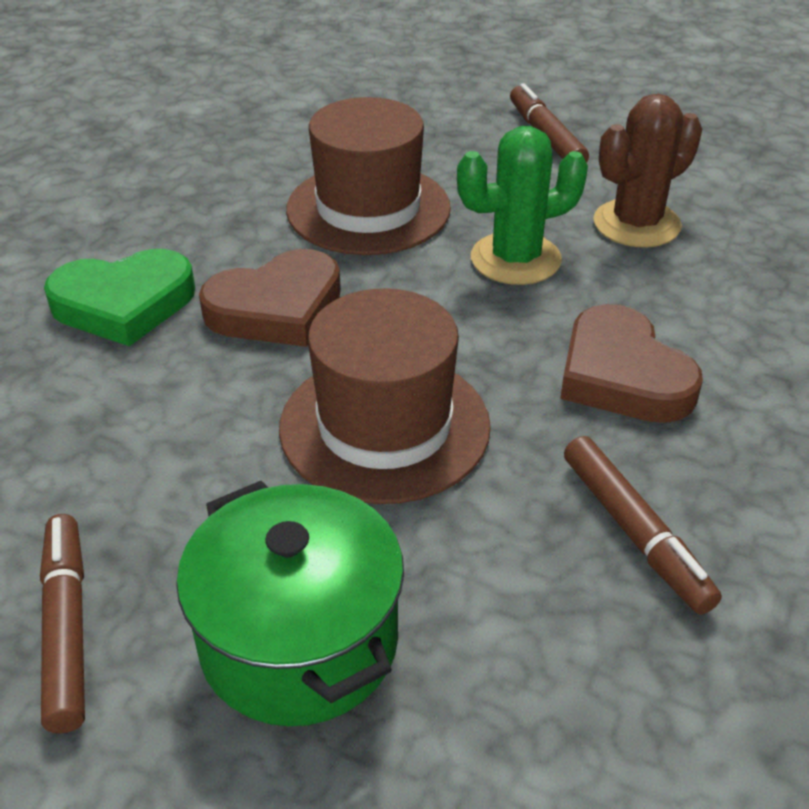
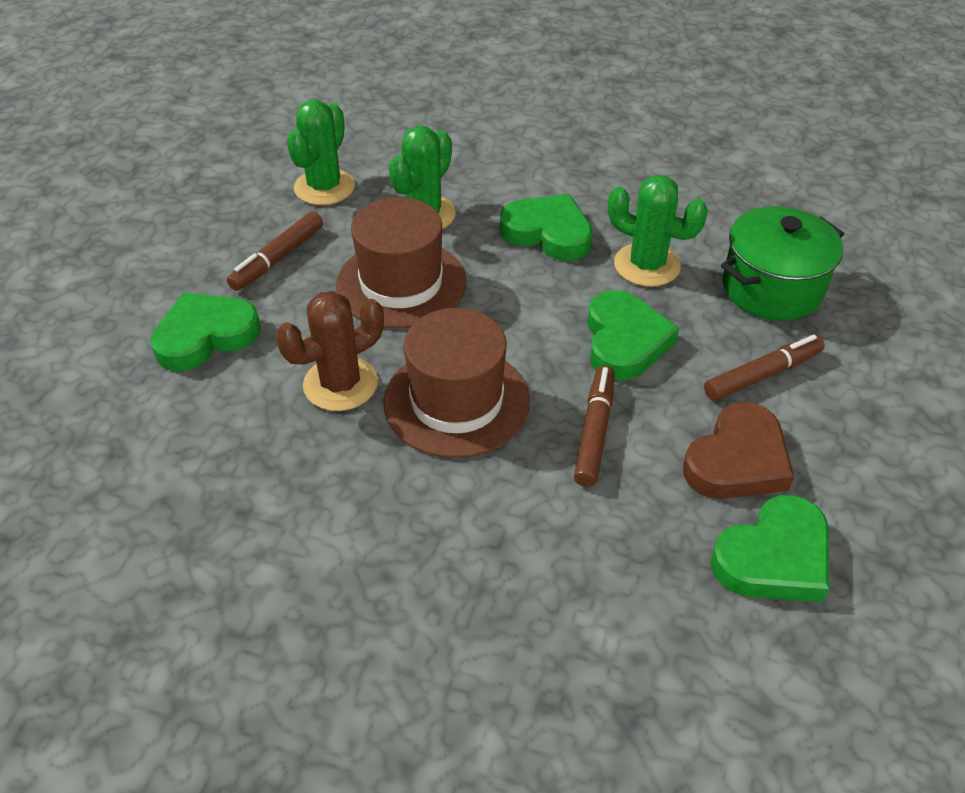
brown heart: 2 -> 1
green cactus: 1 -> 3
green heart: 1 -> 4

